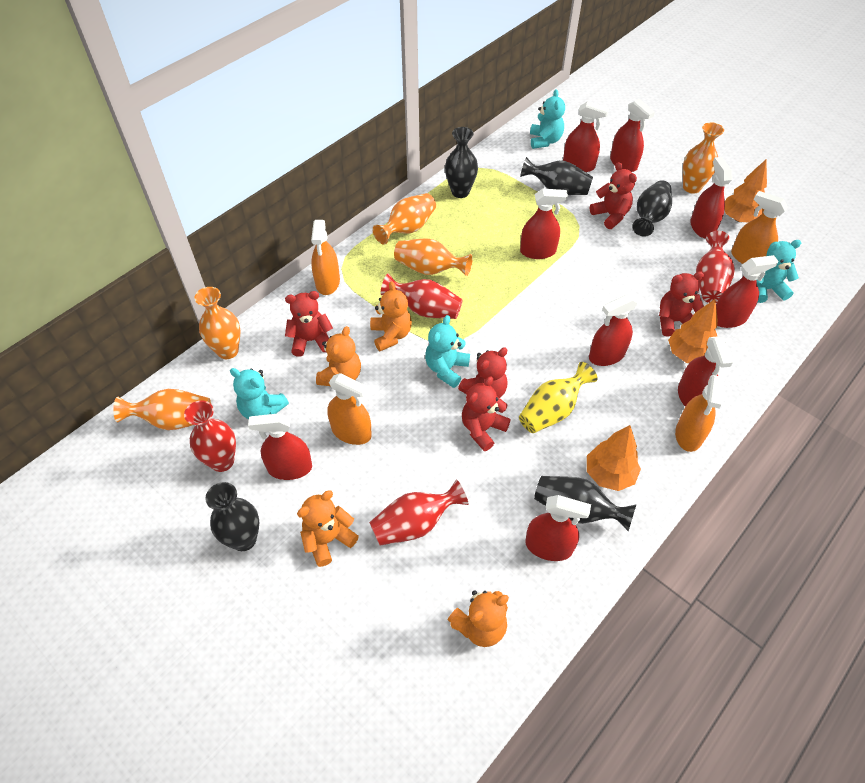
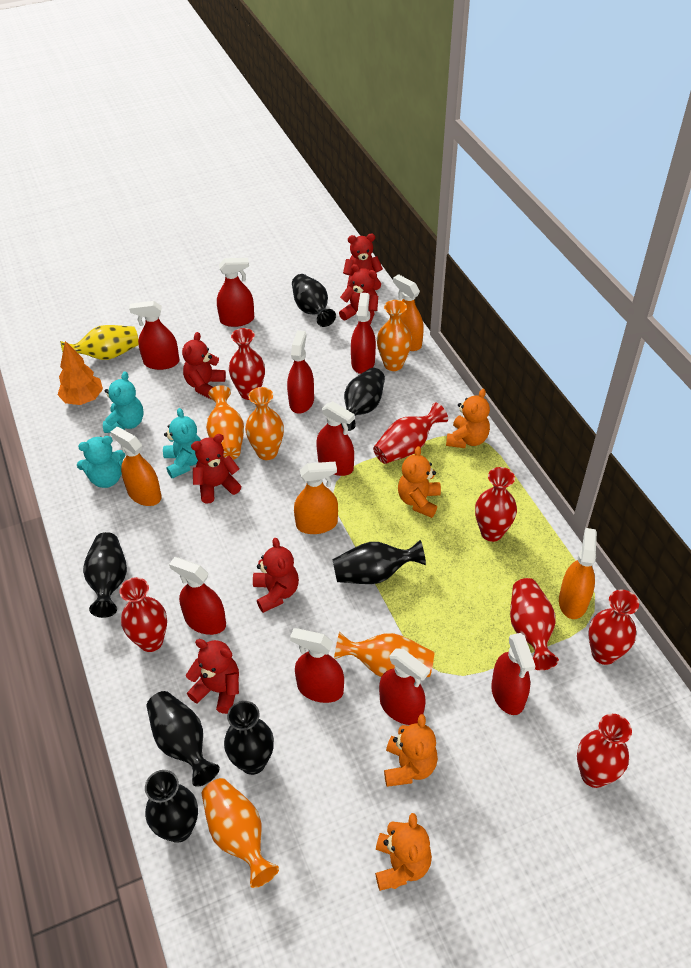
black vase: 5 -> 7
orange tree: 3 -> 1
red teddy bear: 5 -> 6
red vase: 4 -> 7
turquoise teddy bear: 4 -> 3

